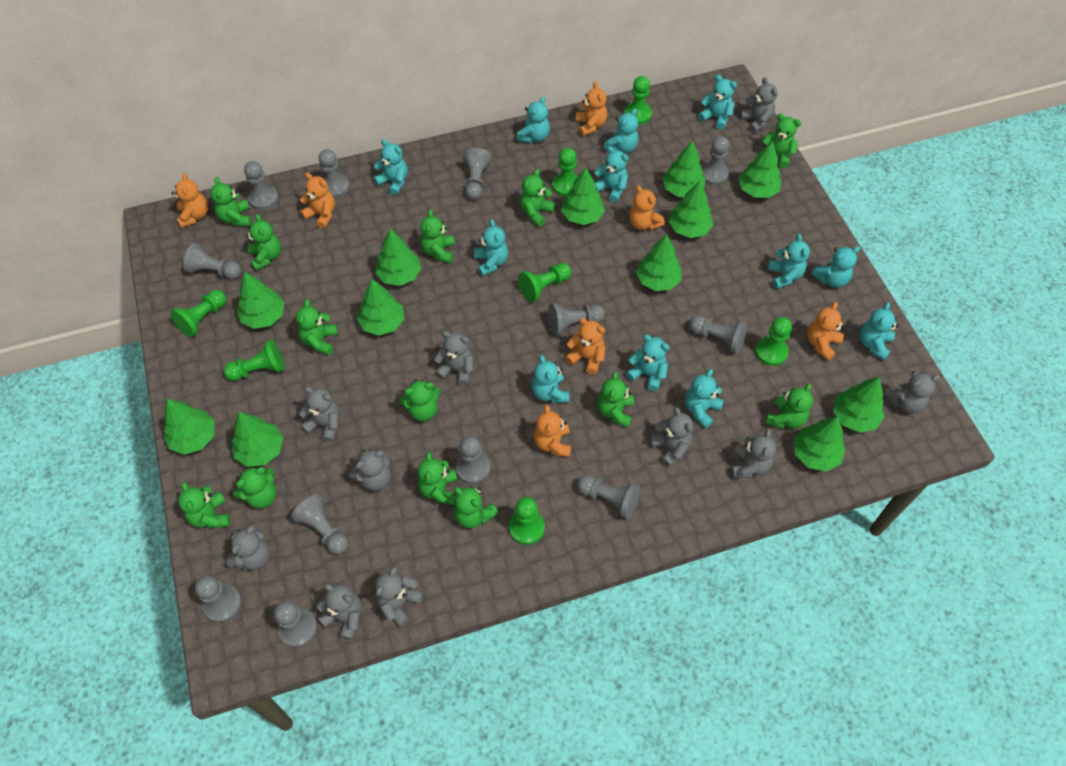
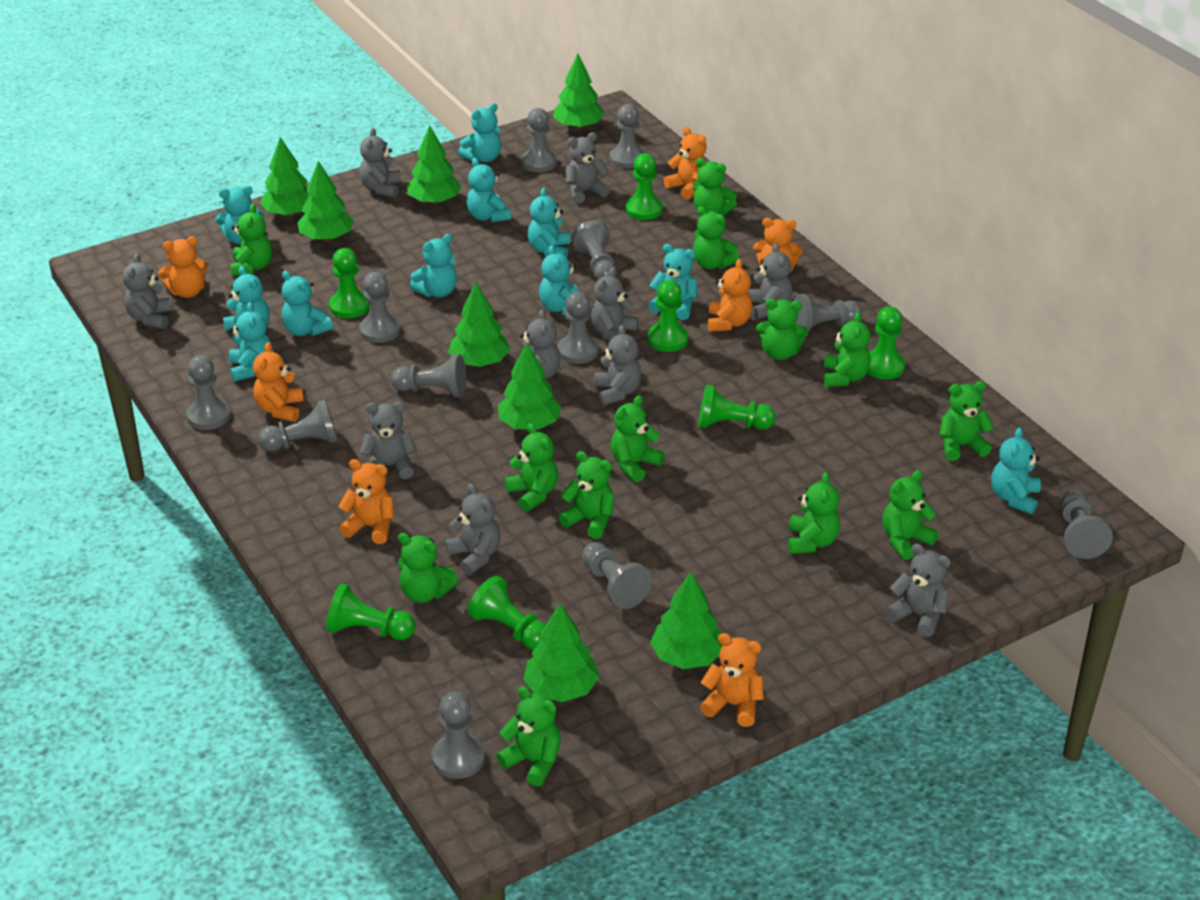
green tree: 12 -> 8
turquoise teddy bear: 12 -> 11

